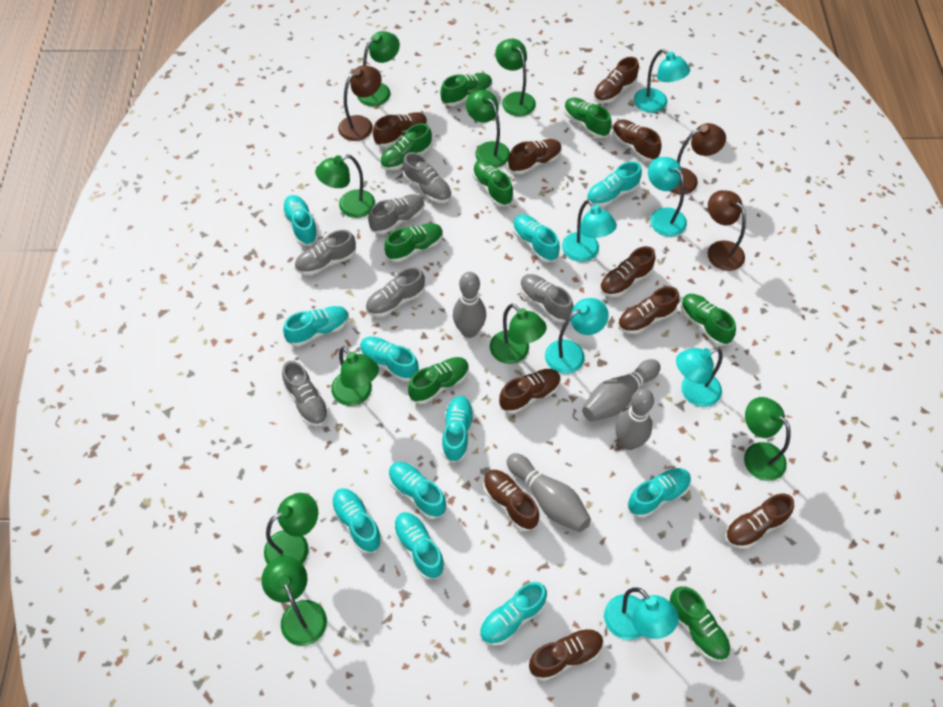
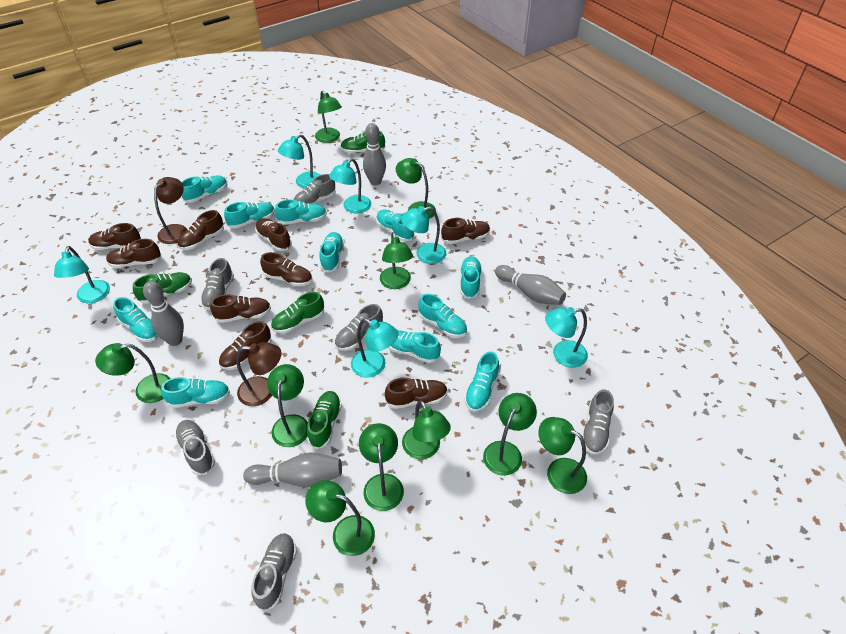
brown lamp: 3 -> 2
brown shoe: 10 -> 9
green lamp: 9 -> 10
green shoe: 8 -> 4

